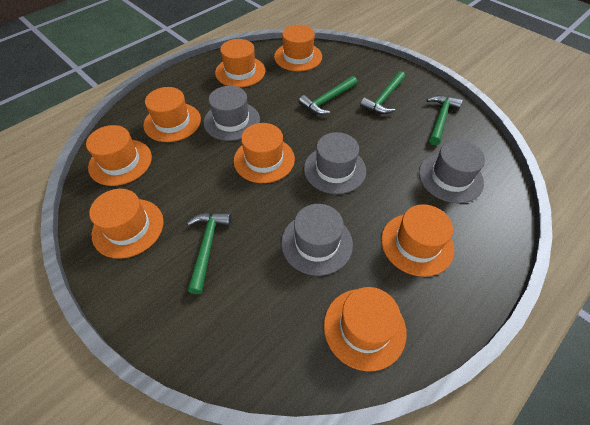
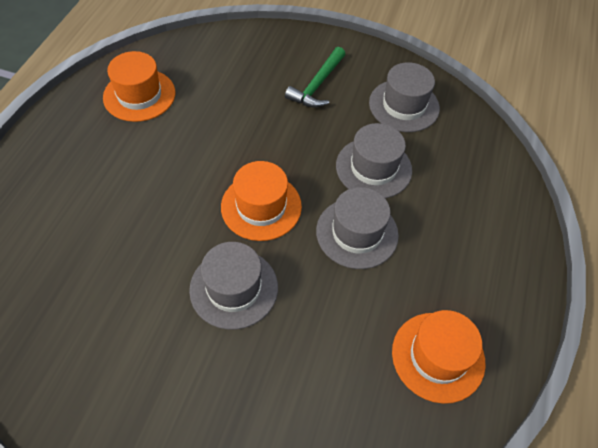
green hammer: 4 -> 1
orange hat: 8 -> 3

